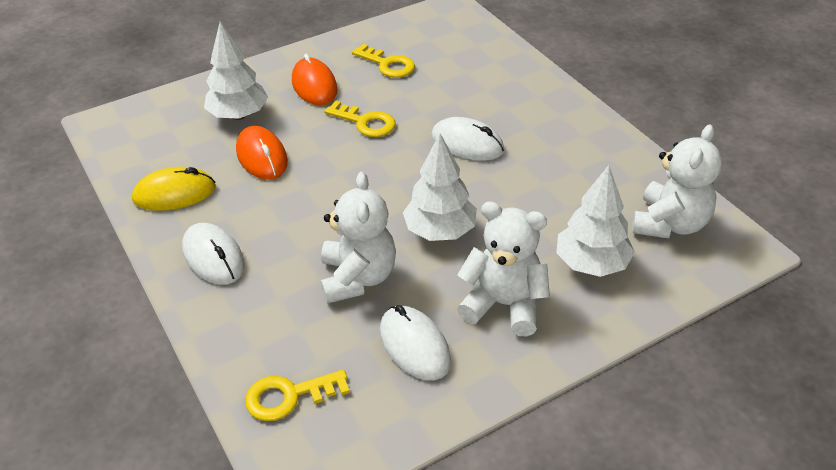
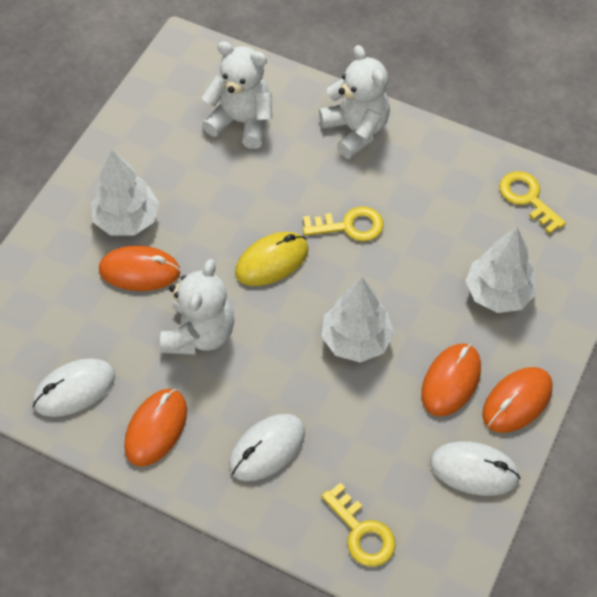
orange mouse: 2 -> 4

